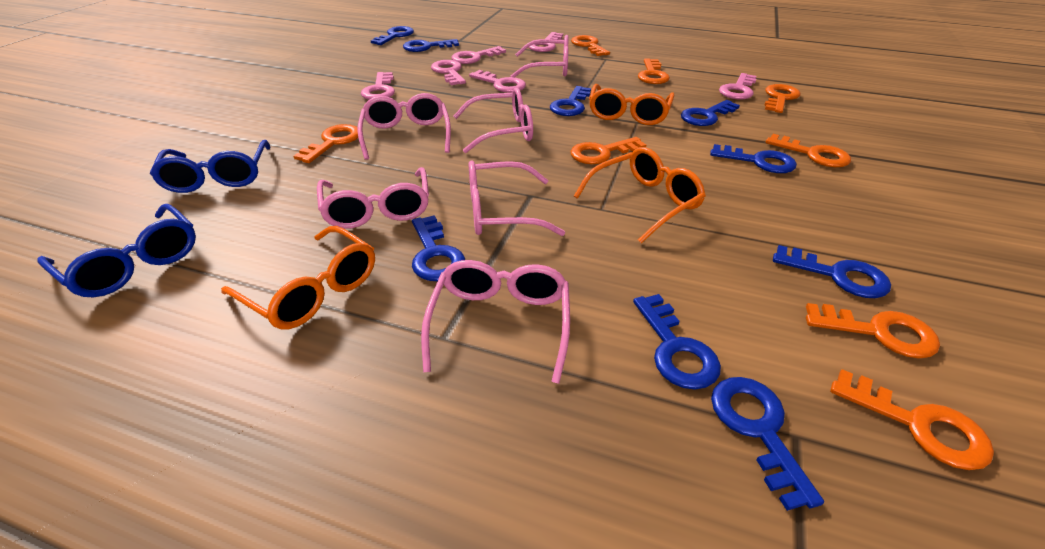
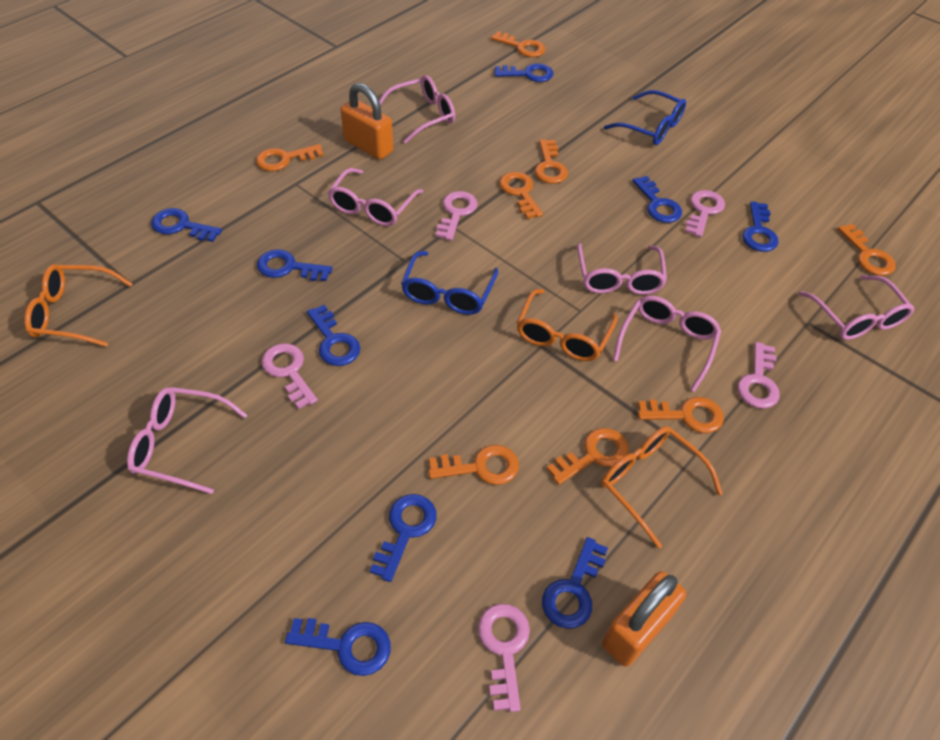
orange padlock: 0 -> 2
pink key: 6 -> 5

